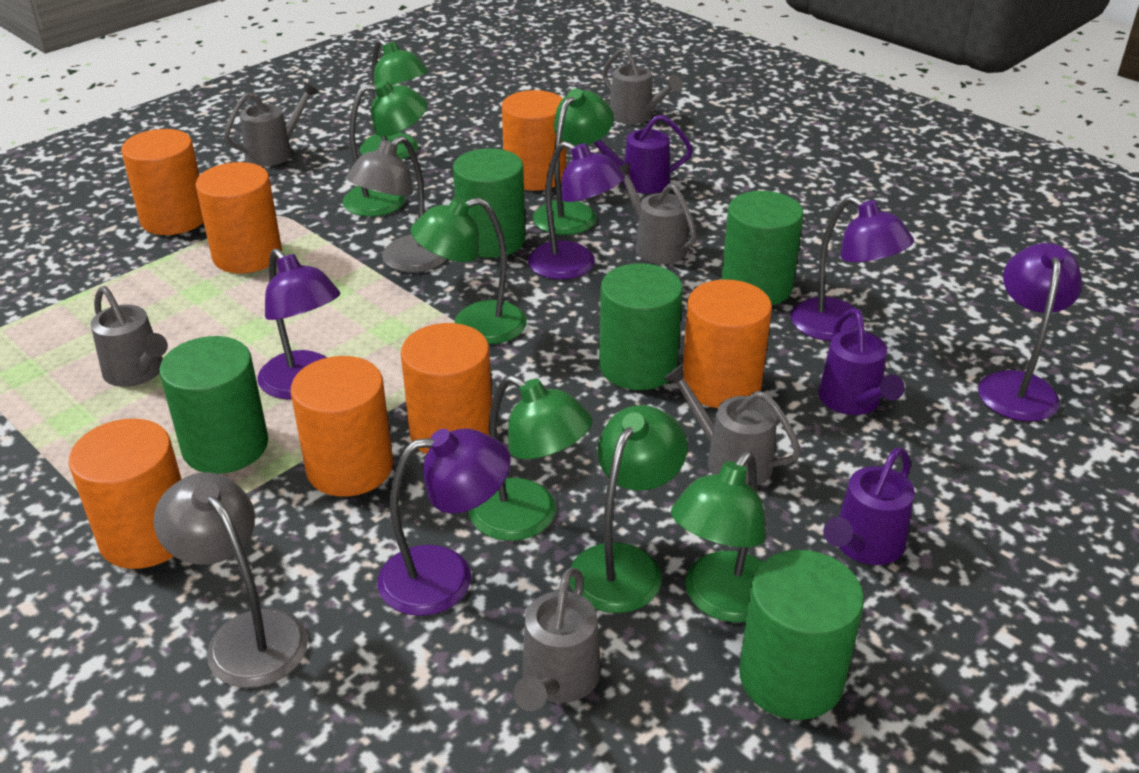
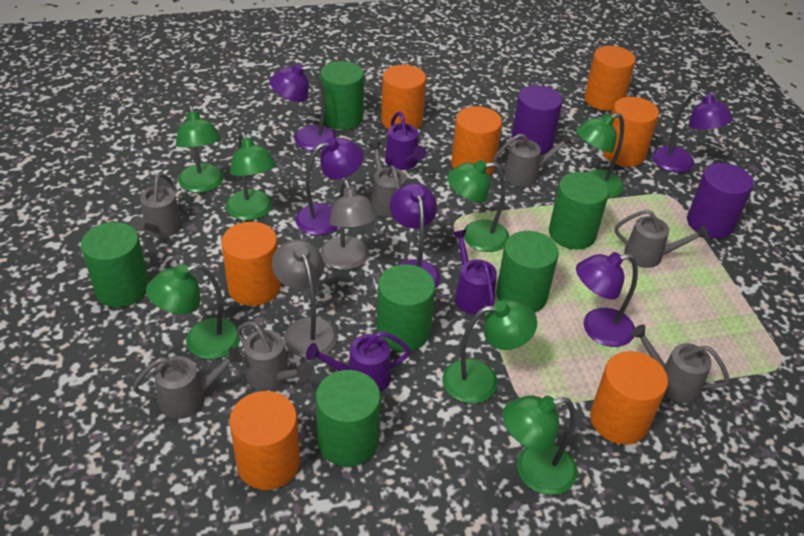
green cylinder: 5 -> 6
grey watering can: 6 -> 7
purple cylinder: 0 -> 2

